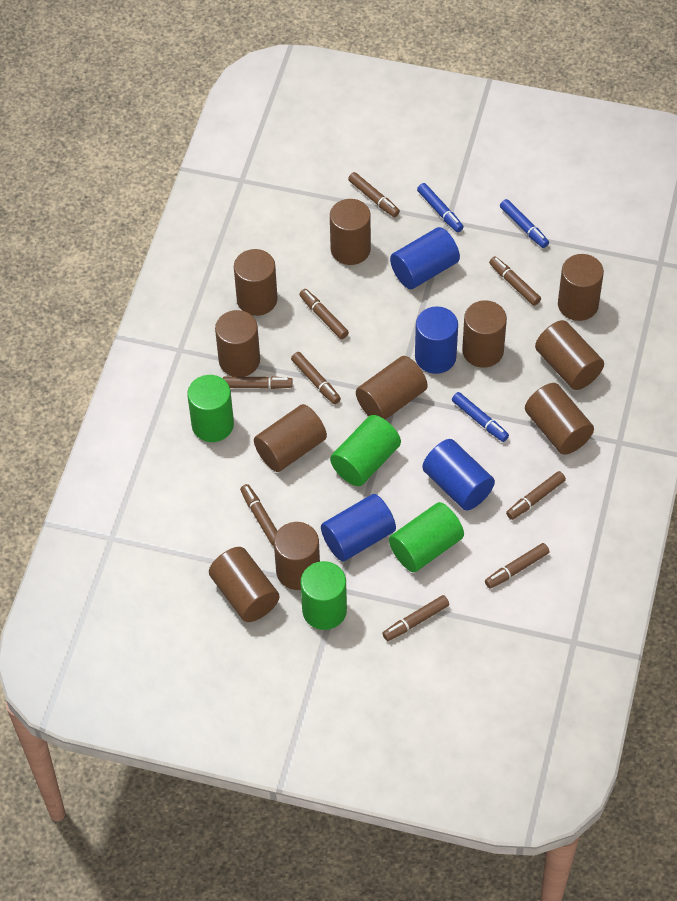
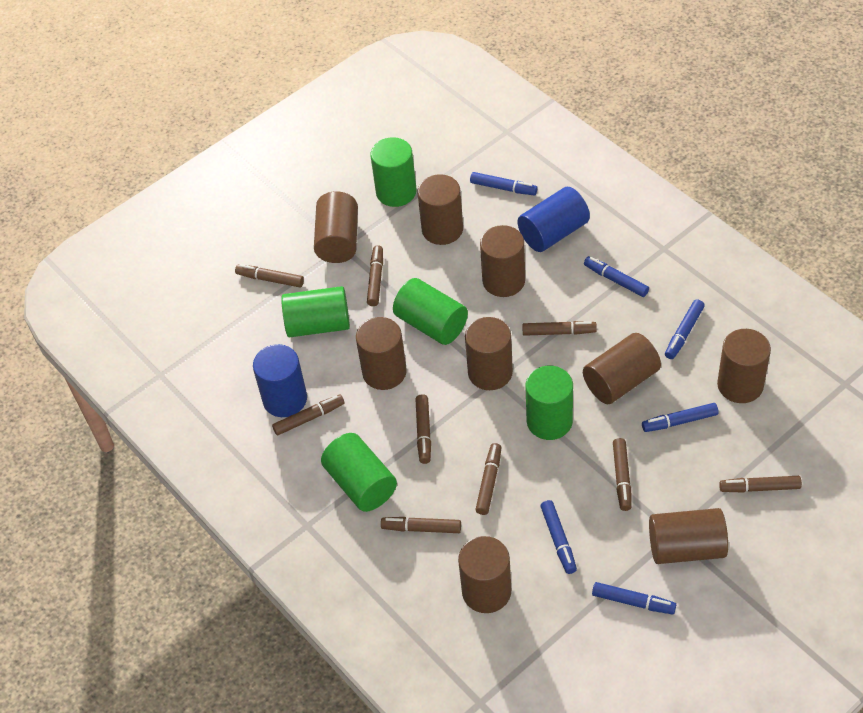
blue cylinder: 4 -> 2
blue marker: 3 -> 6
brown cylinder: 11 -> 9
green cylinder: 4 -> 5

